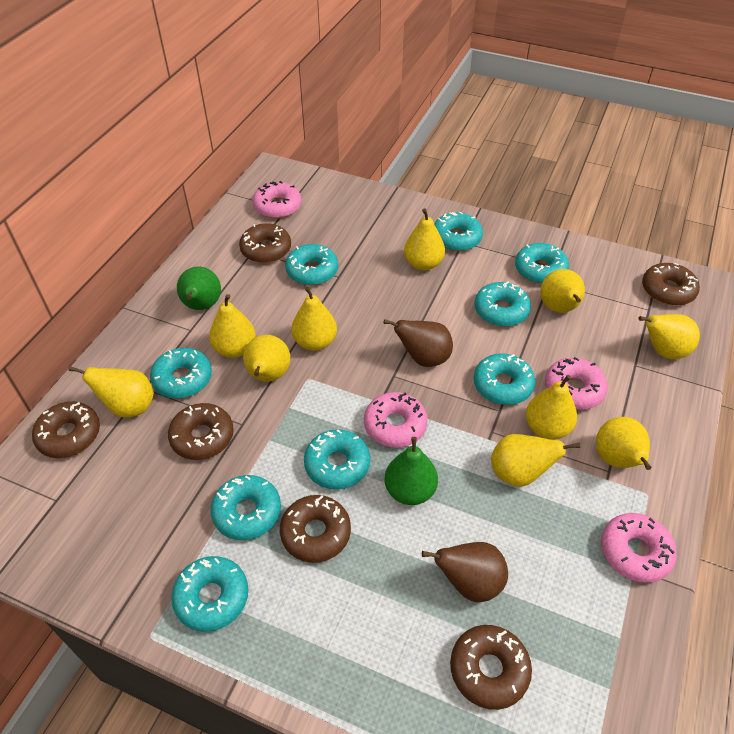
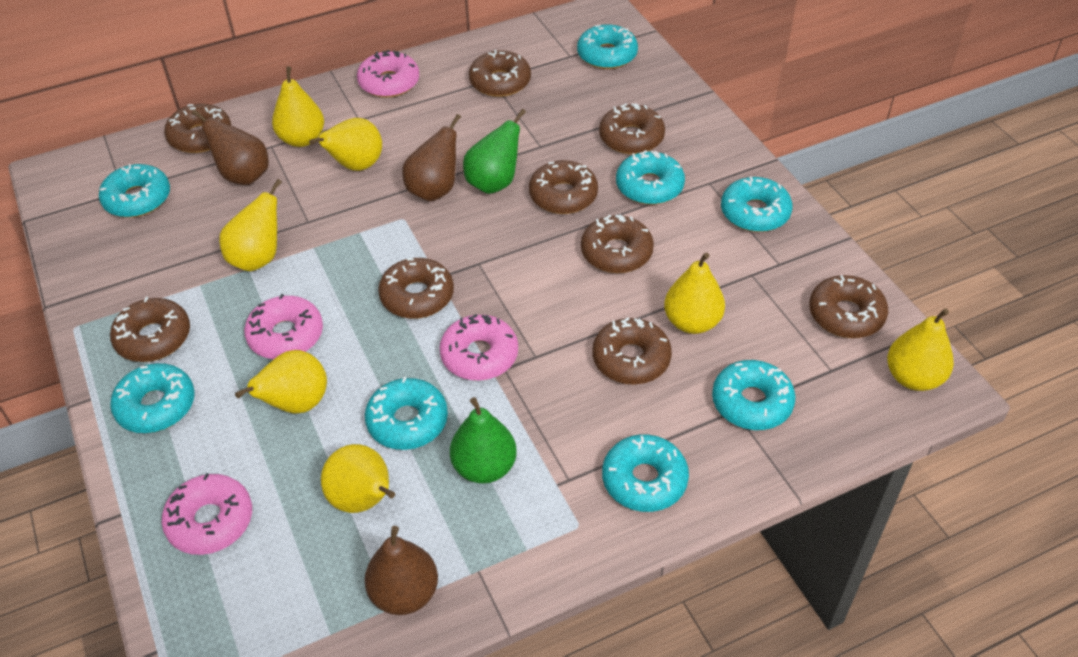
brown donut: 6 -> 9
brown pear: 2 -> 3
turquoise donut: 9 -> 8
yellow pear: 10 -> 7

